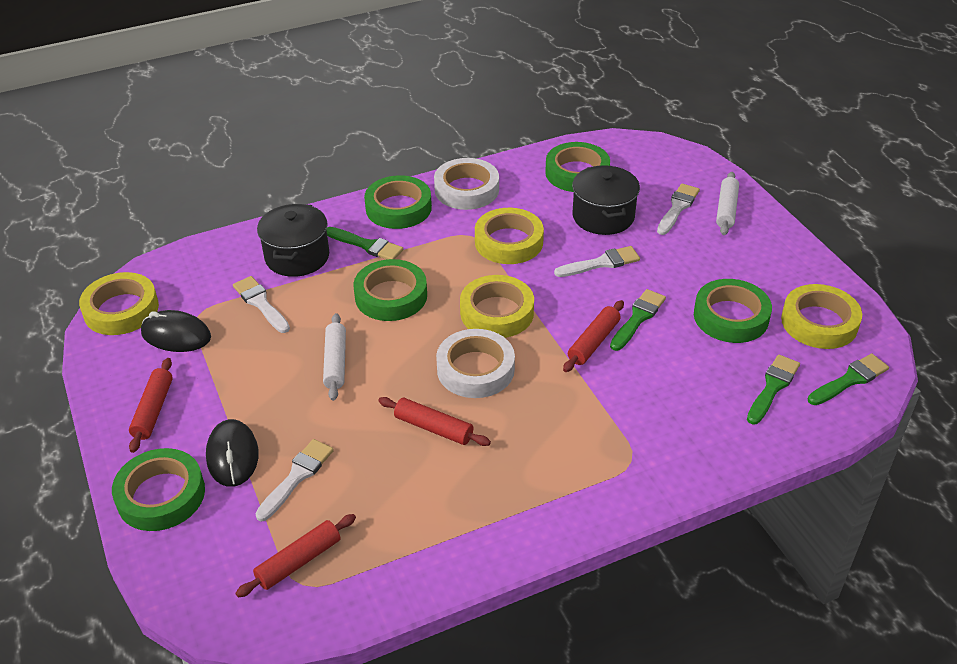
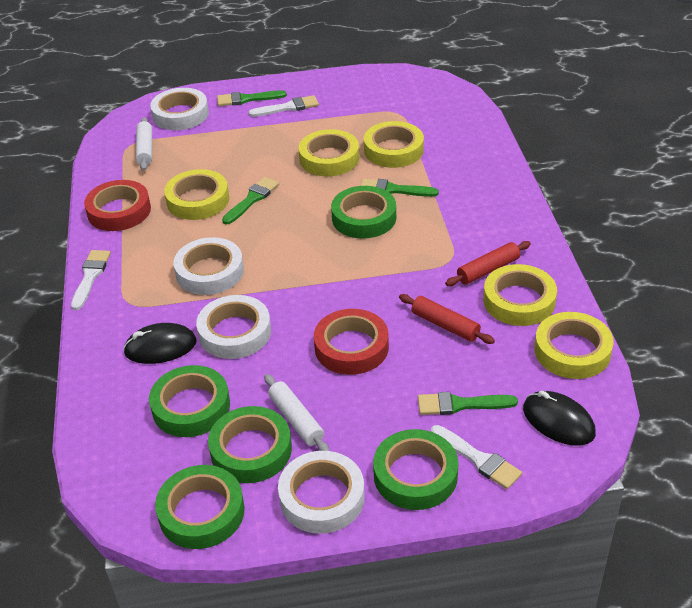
black pot: 2 -> 0
red rolling pin: 4 -> 2
red tape: 0 -> 2
white brush: 4 -> 3
white tape: 2 -> 4
yellow tape: 4 -> 5

